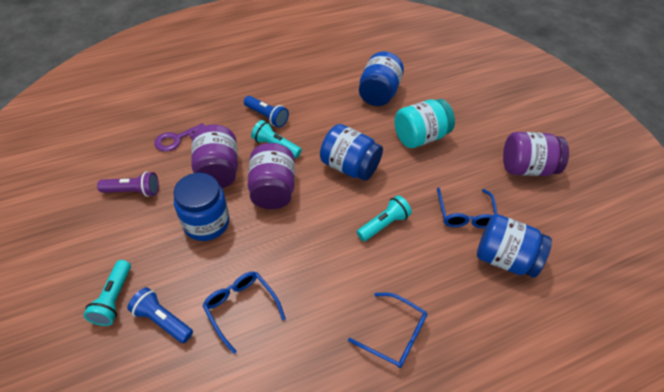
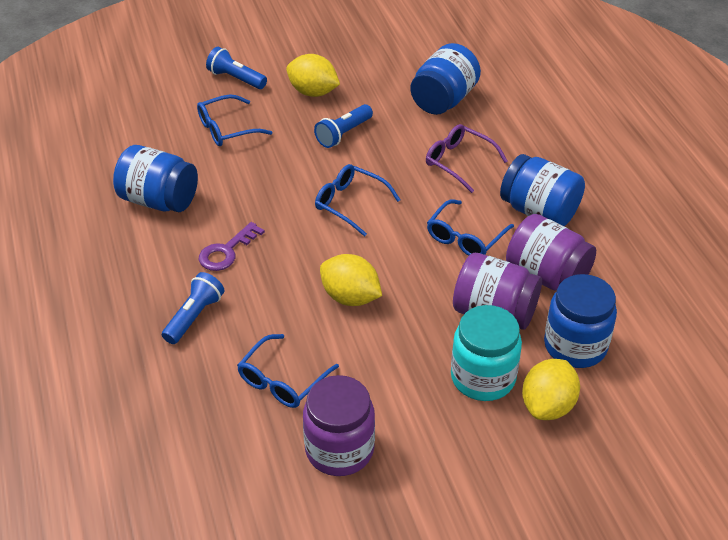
blue flashlight: 2 -> 3
blue glasses: 3 -> 4
purple flashlight: 1 -> 0
purple glasses: 0 -> 1
turquoise flashlight: 3 -> 0
yellow lemon: 0 -> 3

